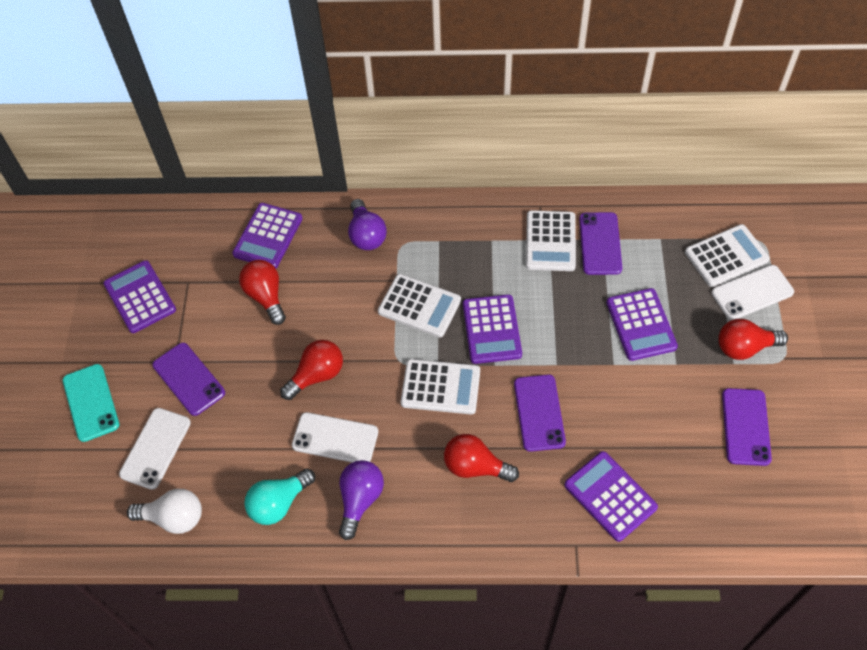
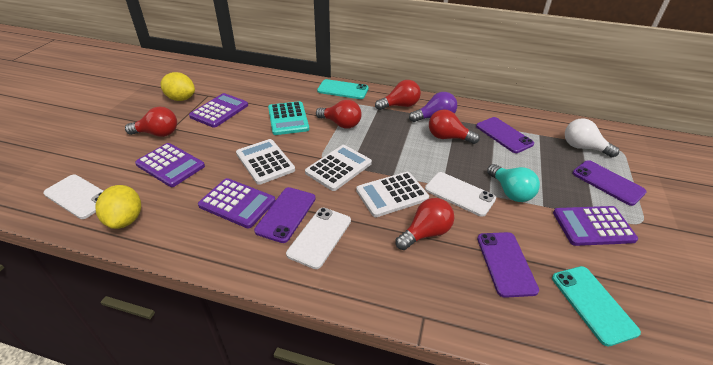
purple calculator: 5 -> 4
purple light bulb: 2 -> 1
red light bulb: 4 -> 5
turquoise calculator: 0 -> 1
turquoise phone: 1 -> 2
white calculator: 4 -> 3
yellow lemon: 0 -> 2

